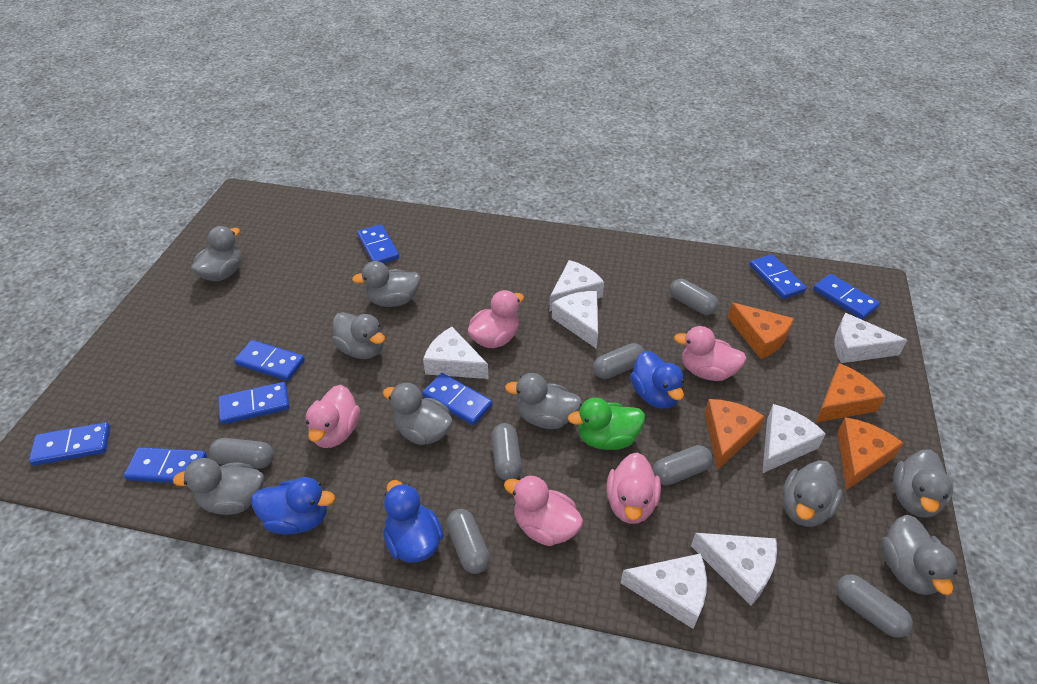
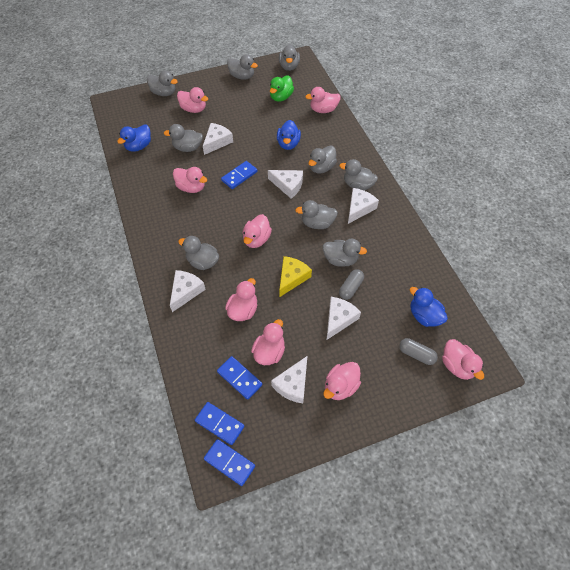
blue domino: 8 -> 4
grey capsule: 7 -> 2
orange cheese: 4 -> 0
pink duck: 5 -> 8
white cheese: 7 -> 6
yellow cheese: 0 -> 1

